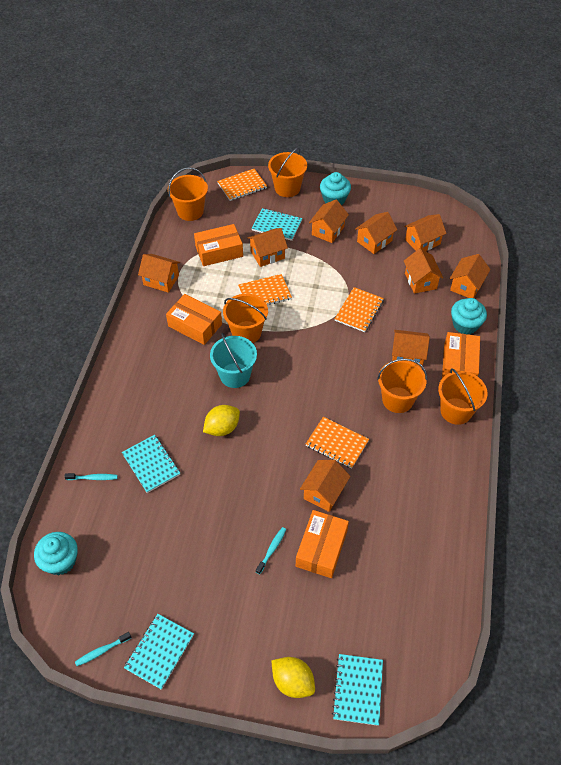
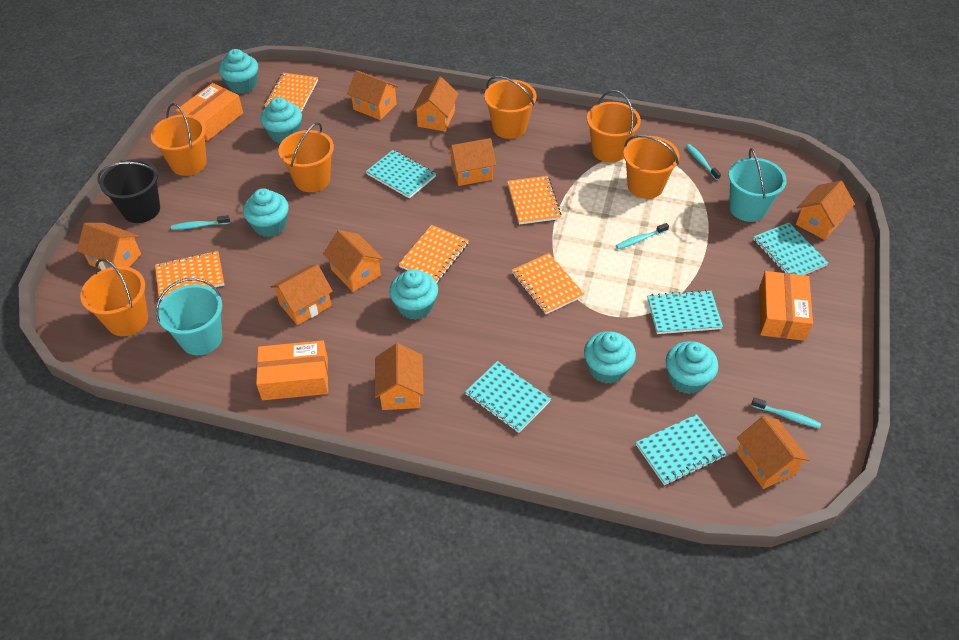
black bucket: 0 -> 1
orange box: 4 -> 3
orange bucket: 5 -> 6
orange notebook: 4 -> 5
turquoise bucket: 1 -> 2
turquoise cupcake: 3 -> 6
turquoise notebook: 4 -> 5
turquoise toothbrush: 3 -> 4
yellow lemon: 2 -> 0

